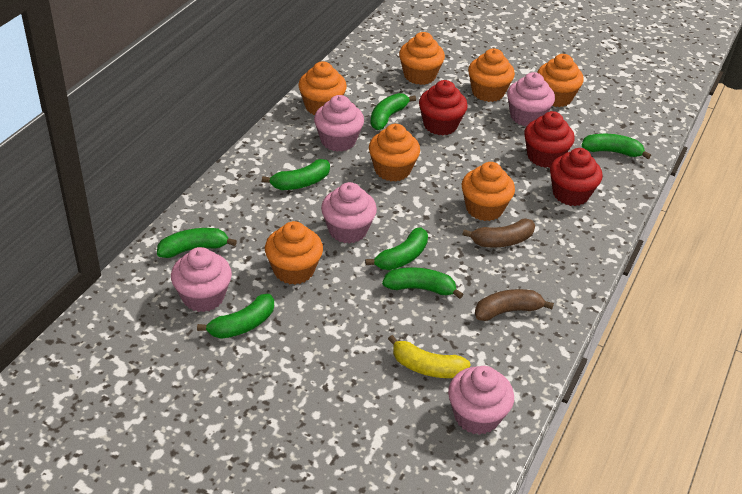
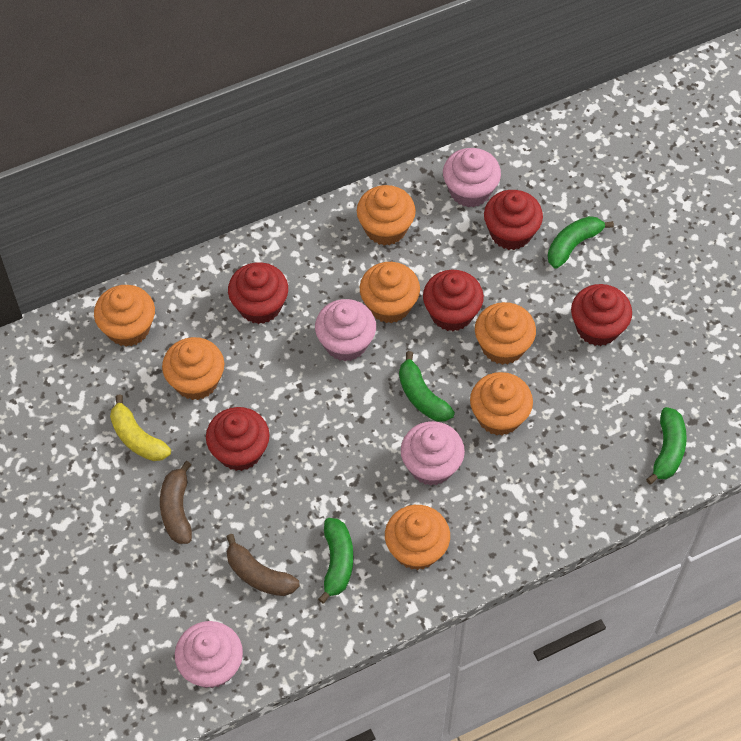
green banana: 7 -> 4
pink cupcake: 5 -> 4
red cupcake: 3 -> 5

